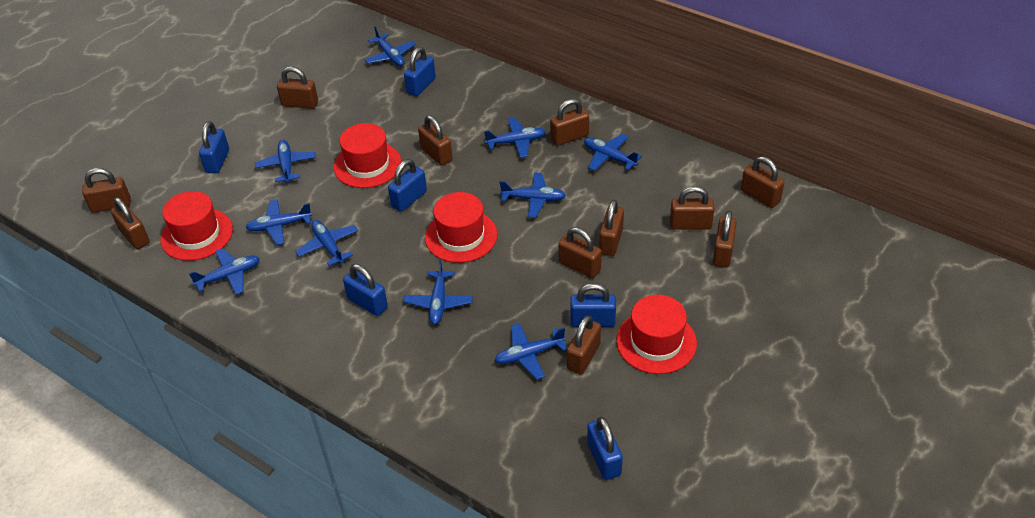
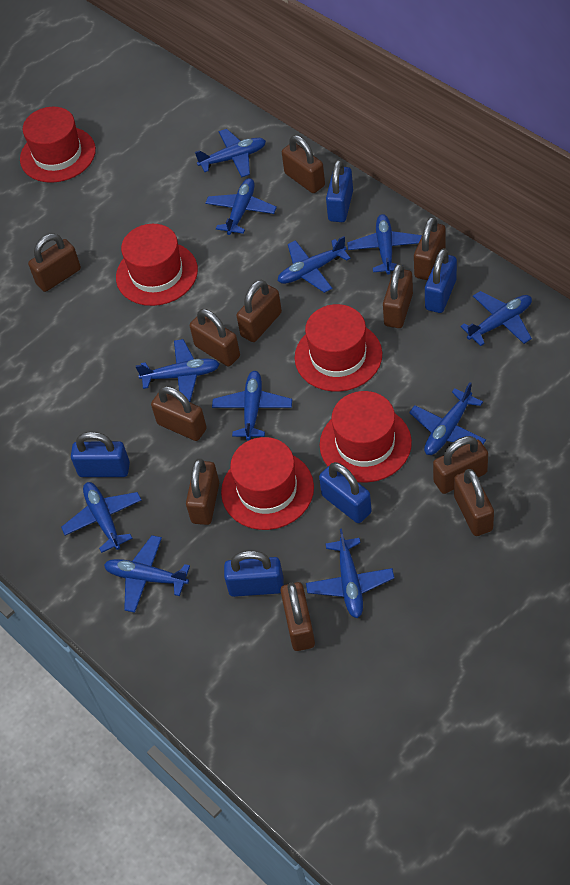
blue padlock: 6 -> 5
blue plane: 10 -> 11
red hat: 4 -> 5

